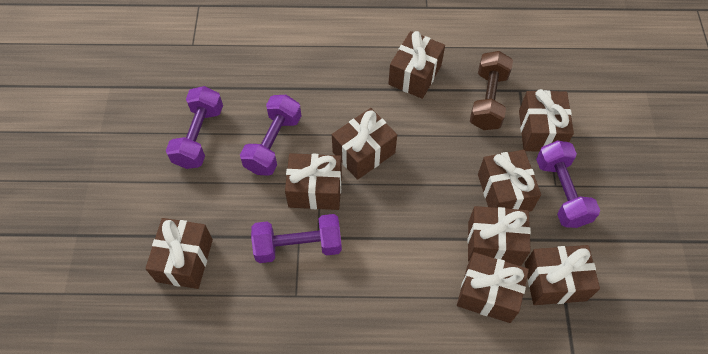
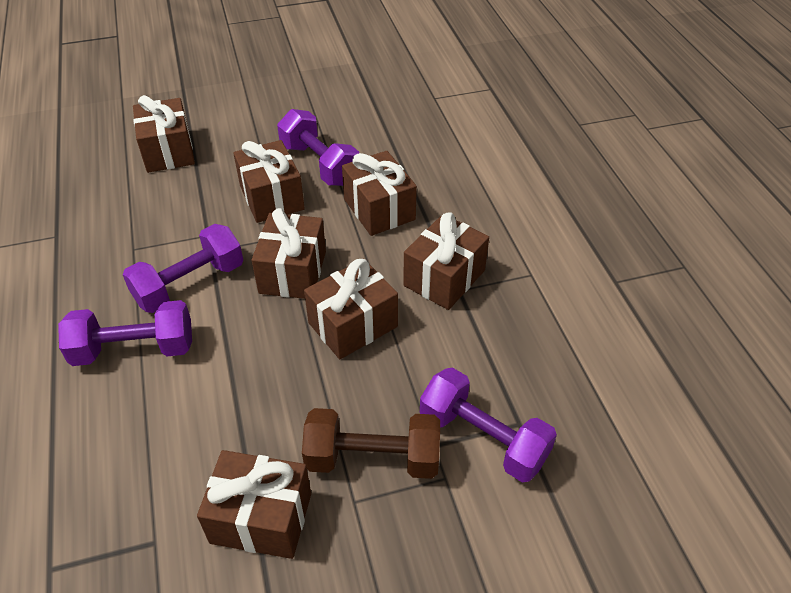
brown gift: 9 -> 7

